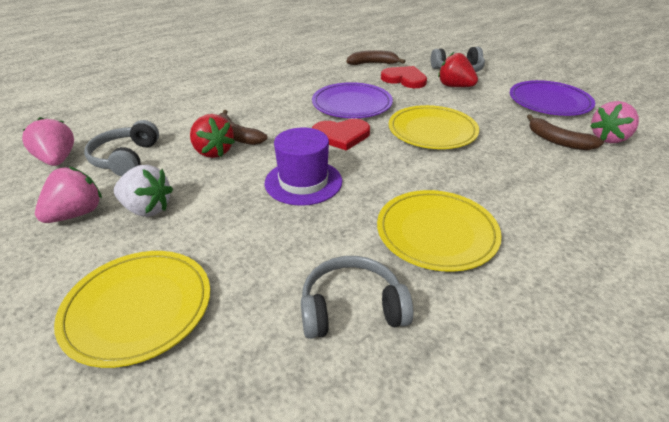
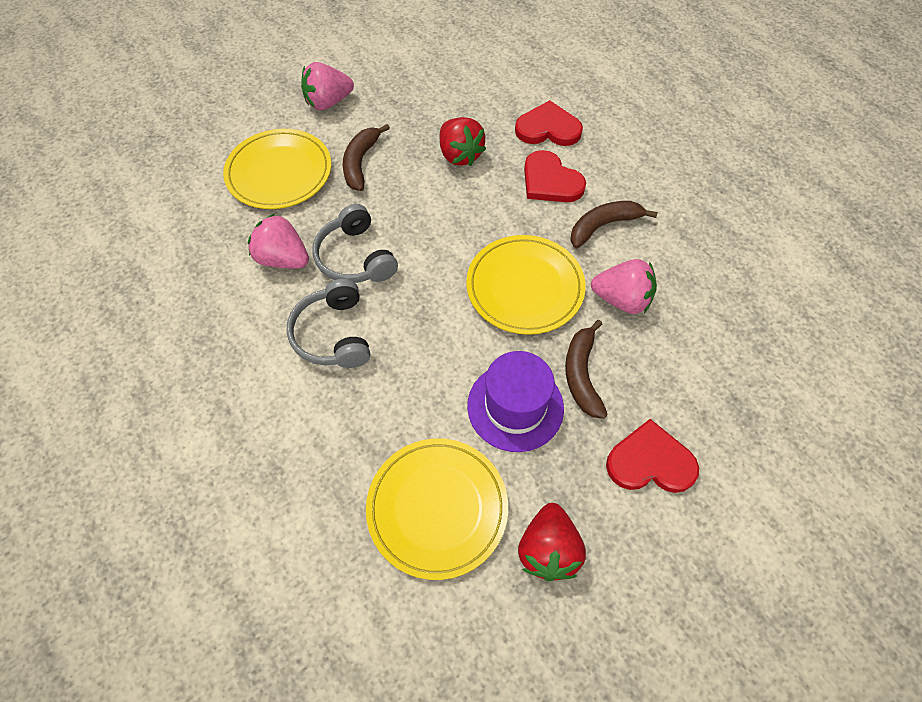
grey headphones: 3 -> 2
purple plate: 2 -> 0
red heart: 2 -> 3
white strawberry: 1 -> 0

